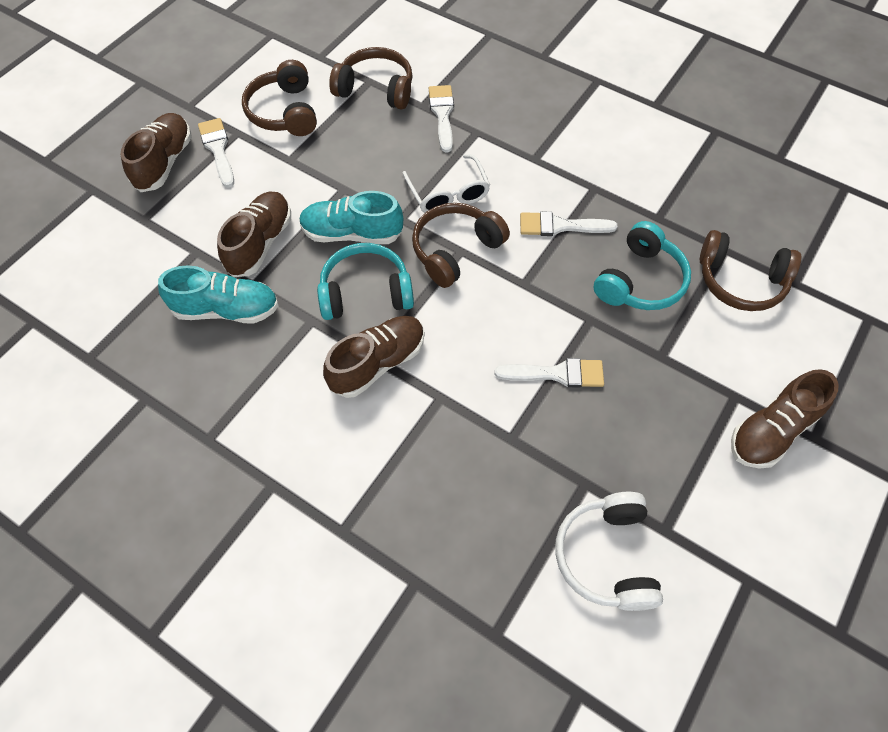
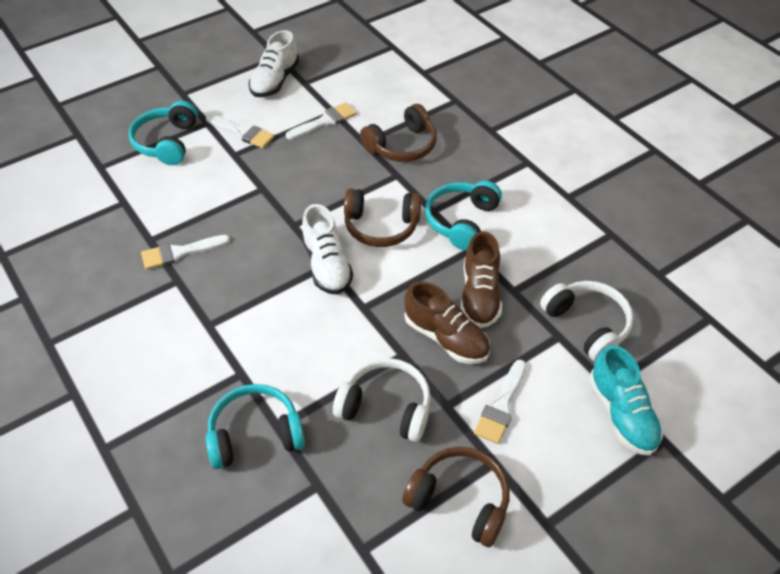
brown headphones: 4 -> 3
brown shoe: 4 -> 2
turquoise headphones: 2 -> 3
turquoise shoe: 2 -> 1
white glasses: 1 -> 0
white headphones: 1 -> 2
white shoe: 0 -> 2

